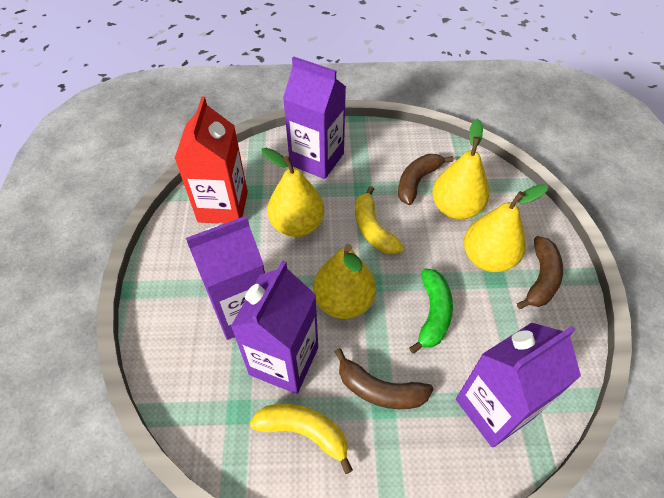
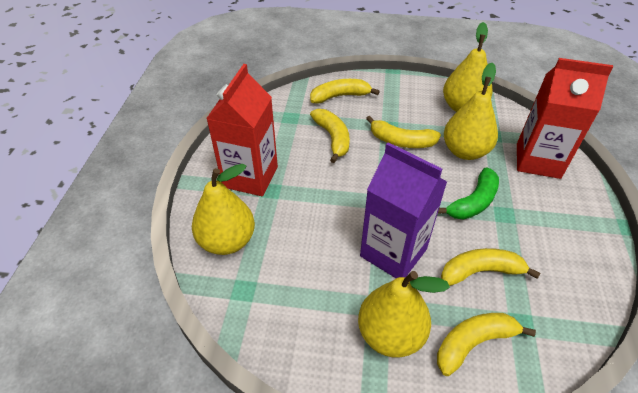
brown banana: 3 -> 0
purple carton: 4 -> 1
red carton: 1 -> 2
yellow banana: 2 -> 5

